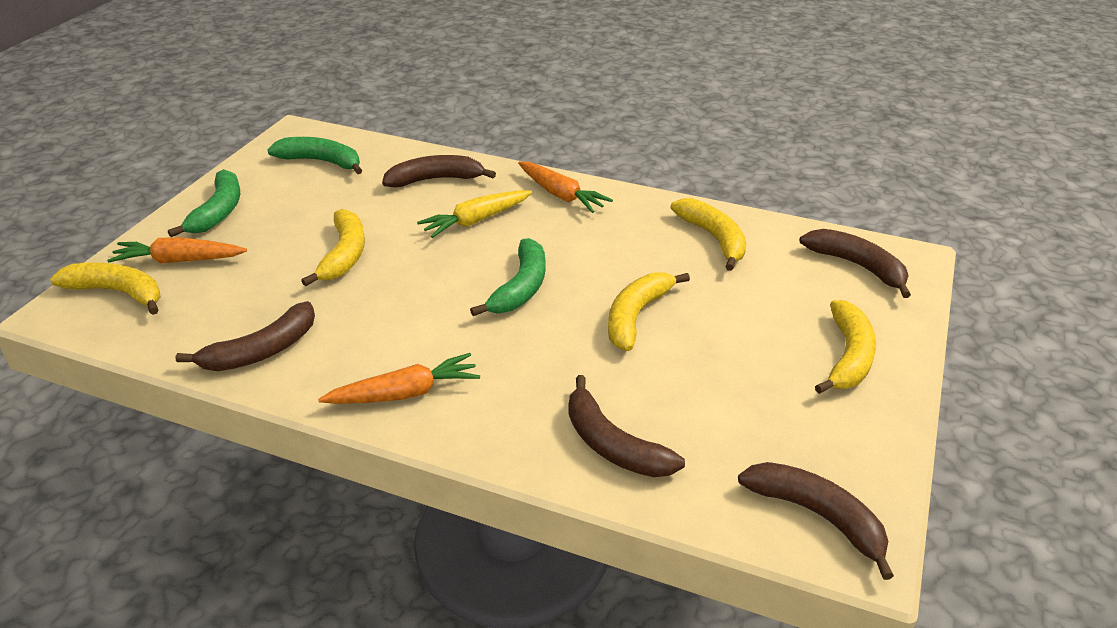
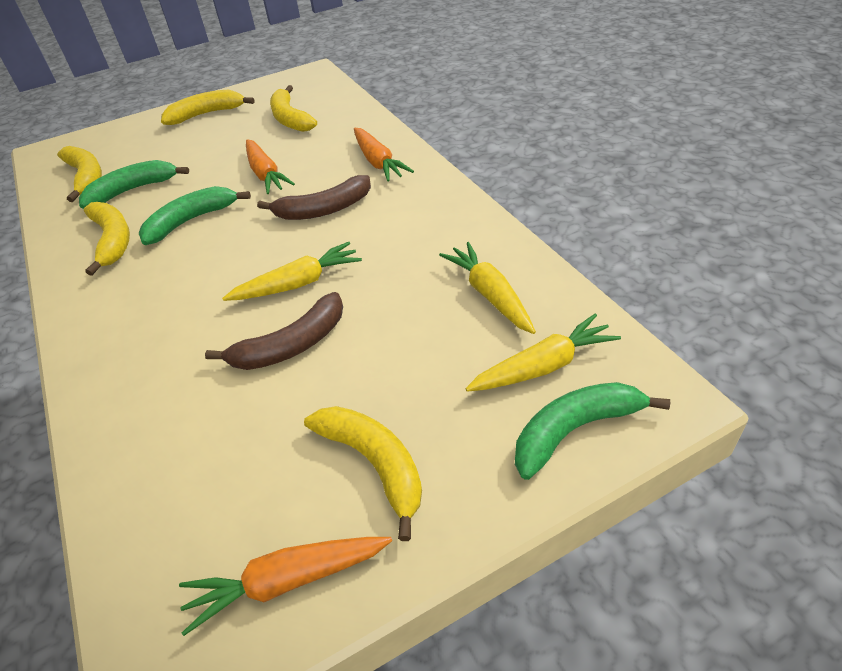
brown banana: 5 -> 2
yellow carrot: 1 -> 3

